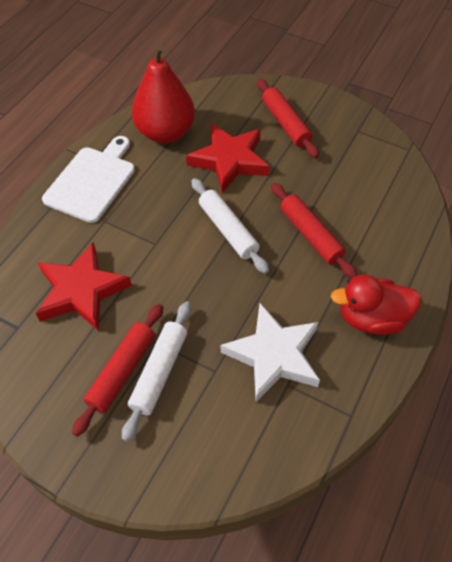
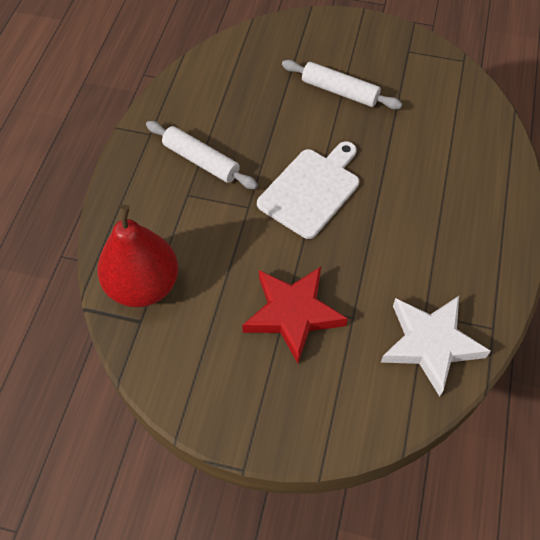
red duck: 1 -> 0
red rolling pin: 3 -> 0
red star: 2 -> 1

